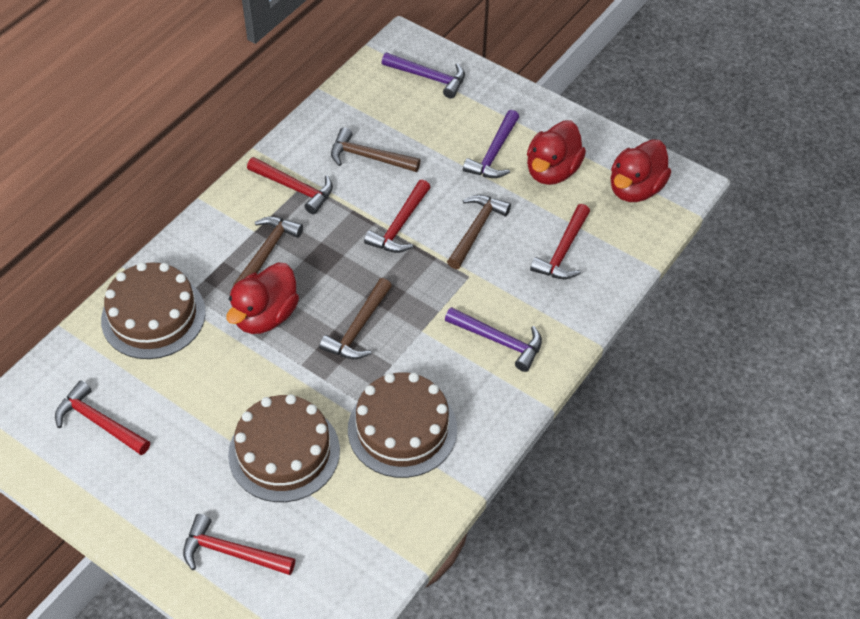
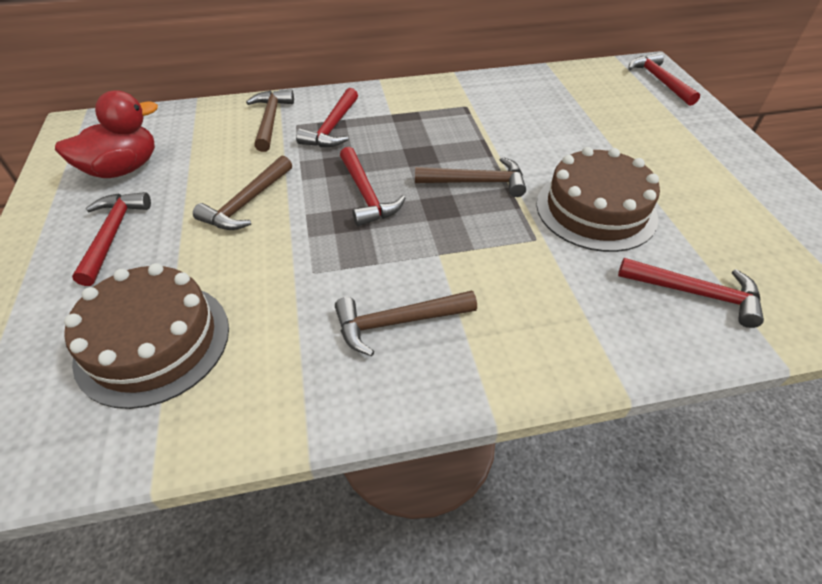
brown cake: 3 -> 2
purple hammer: 3 -> 0
red duck: 3 -> 1

